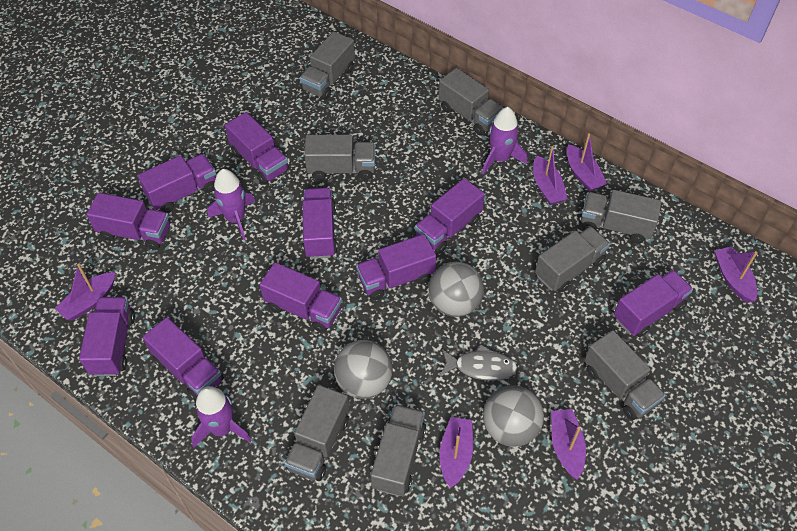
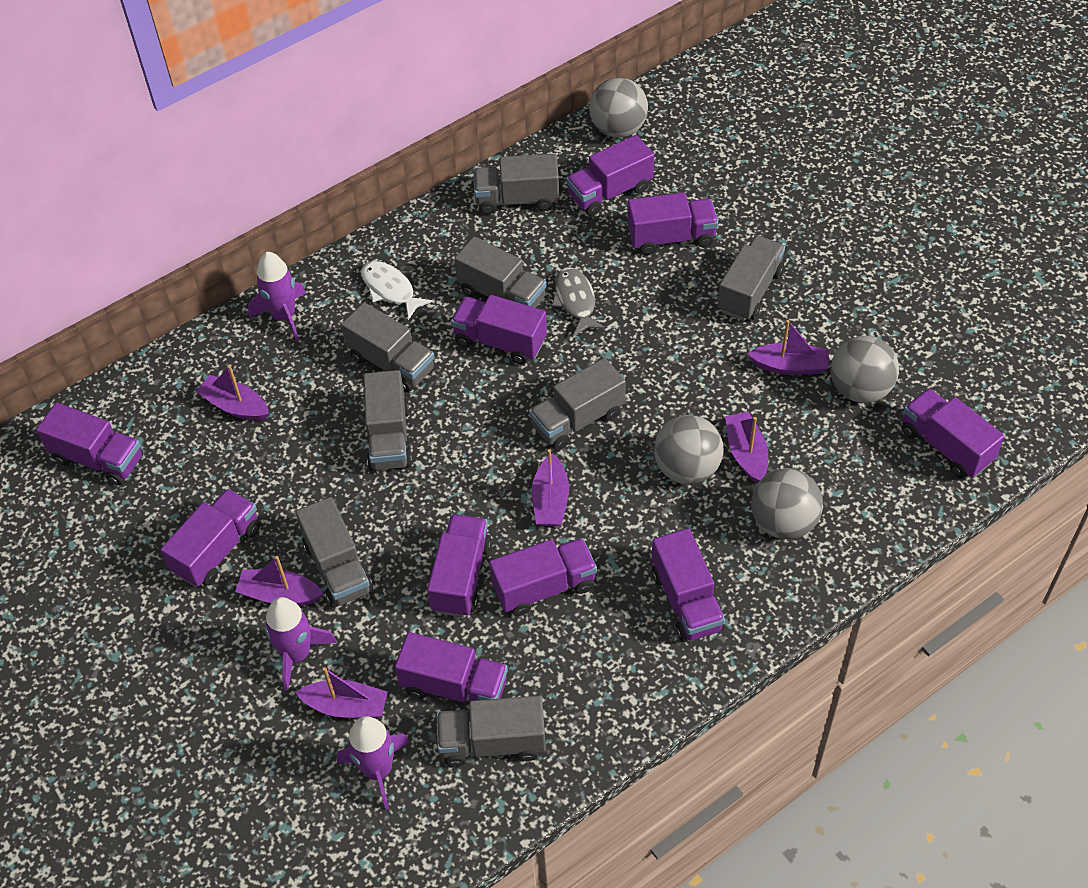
grey ball: 3 -> 4
white fish: 0 -> 1

